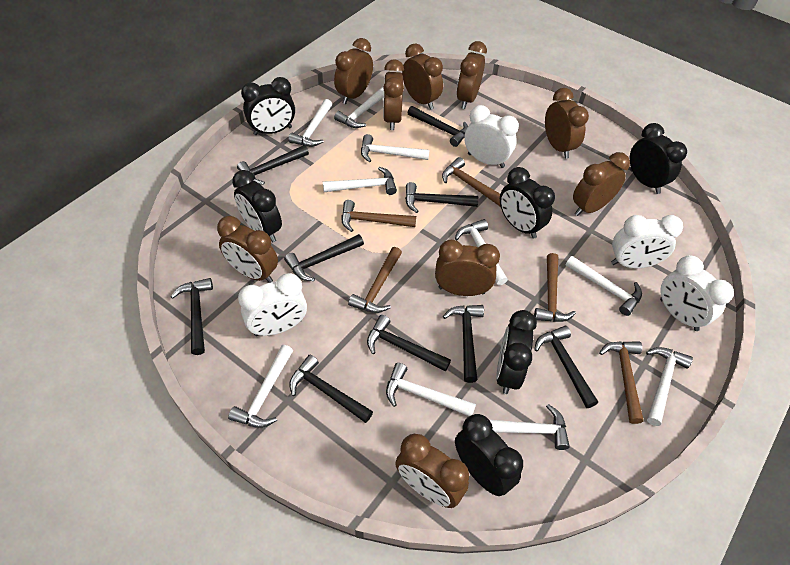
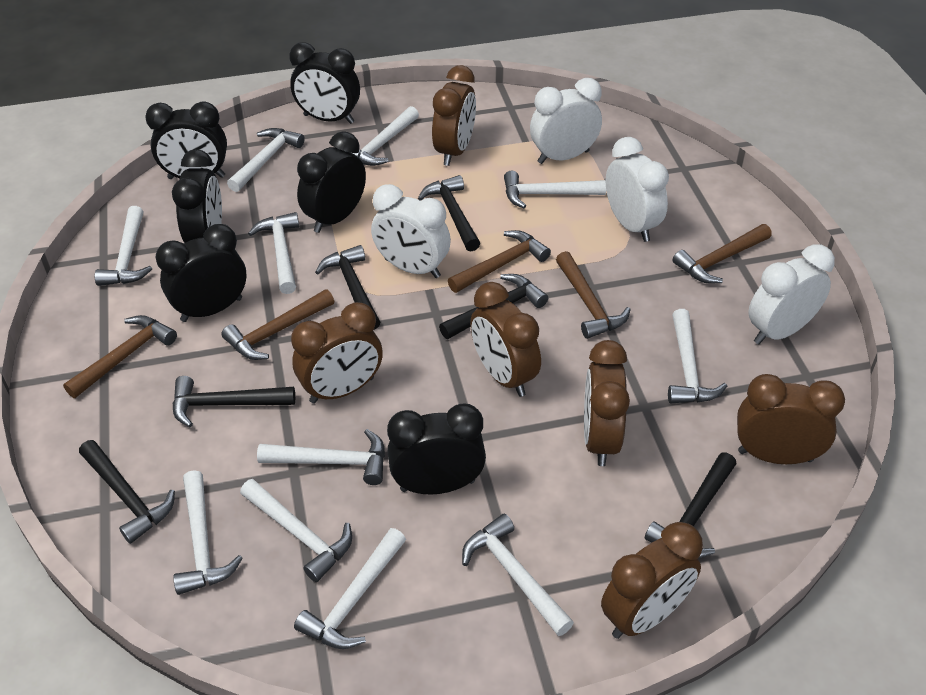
black hammer: 9 -> 6
brown clock: 9 -> 6
white hammer: 10 -> 11

